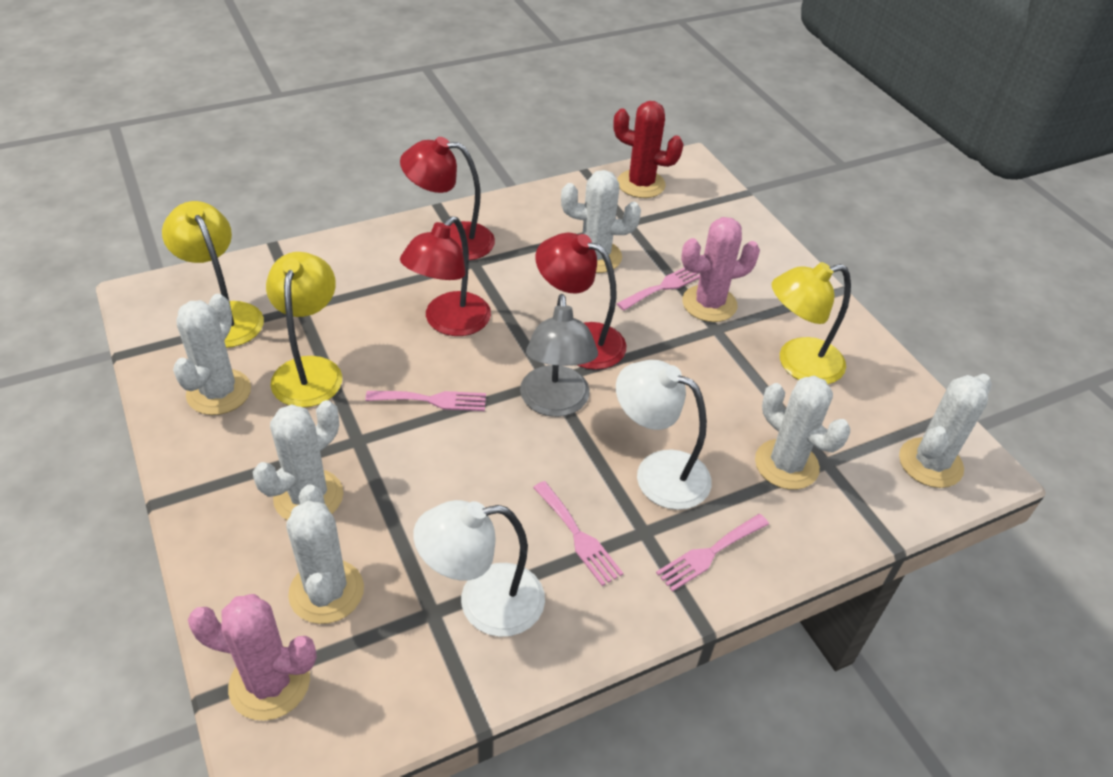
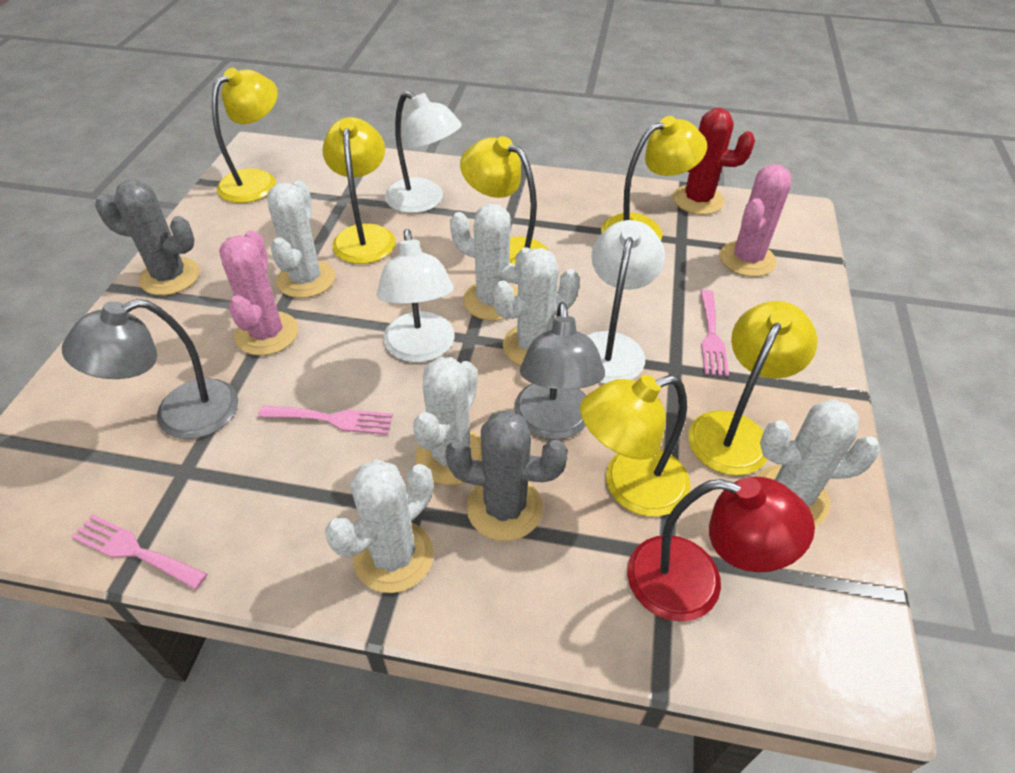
grey cactus: 0 -> 2
grey lamp: 1 -> 2
pink fork: 4 -> 3
red lamp: 3 -> 1
white lamp: 2 -> 3
yellow lamp: 3 -> 6

